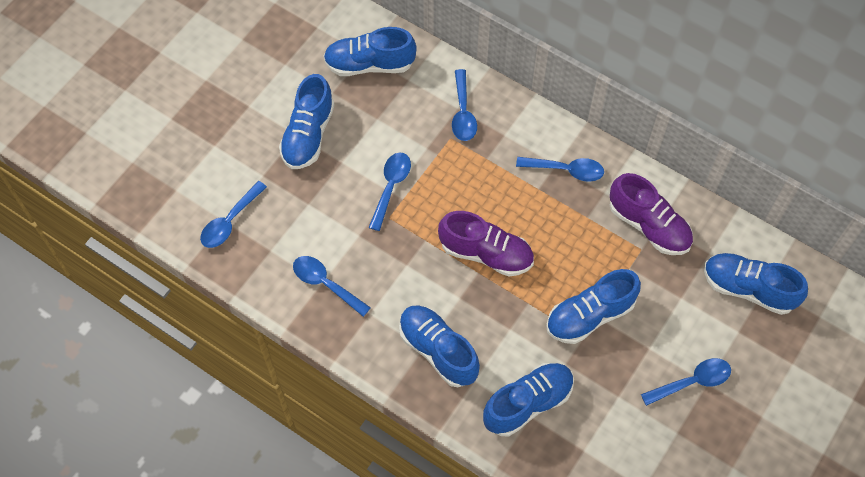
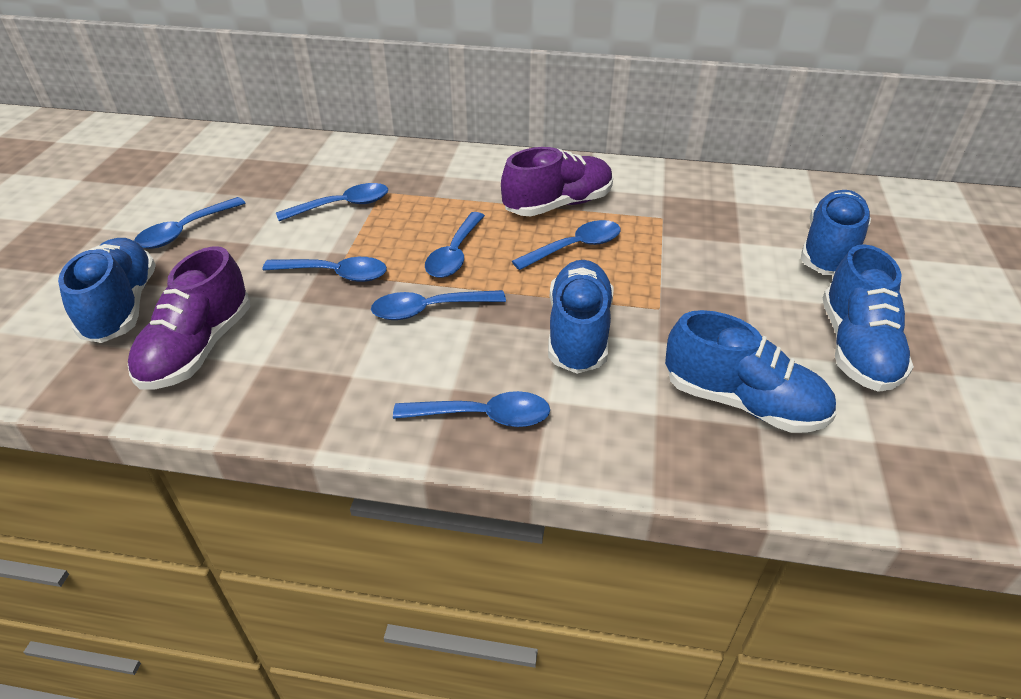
blue shoe: 6 -> 5
blue spoon: 6 -> 7

